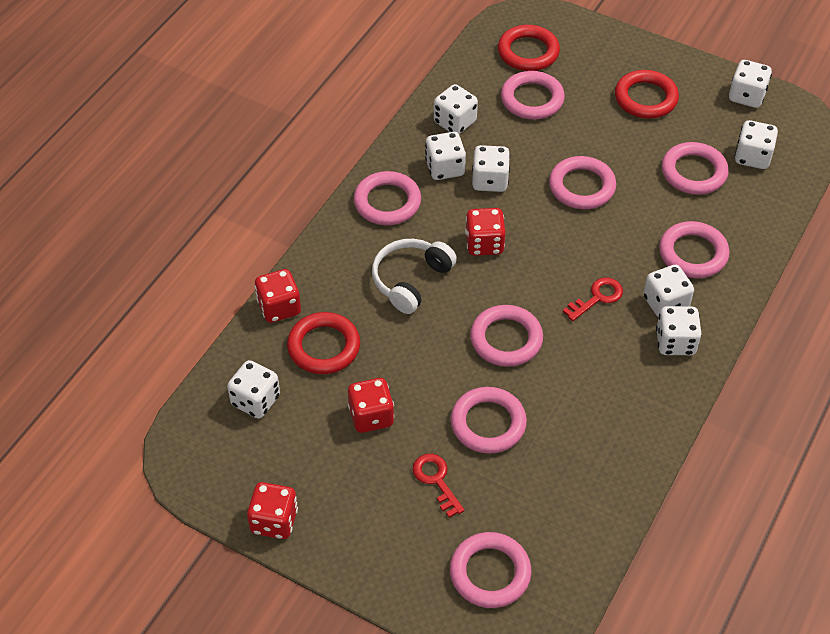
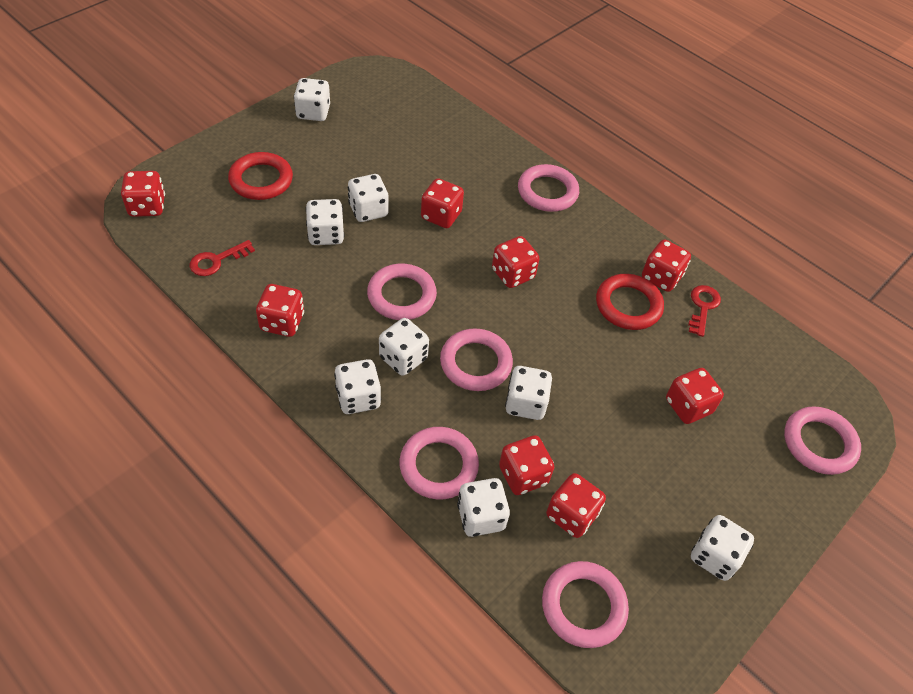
pink ring: 8 -> 6
red dice: 4 -> 8
red ring: 3 -> 2
white headphones: 1 -> 0

